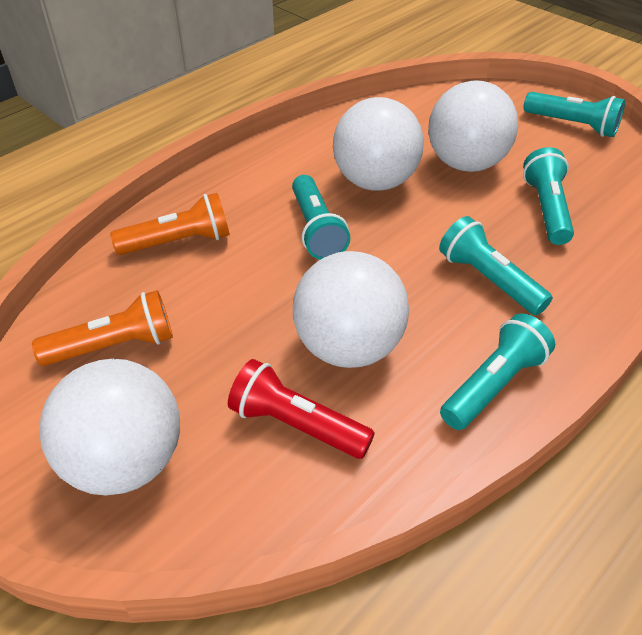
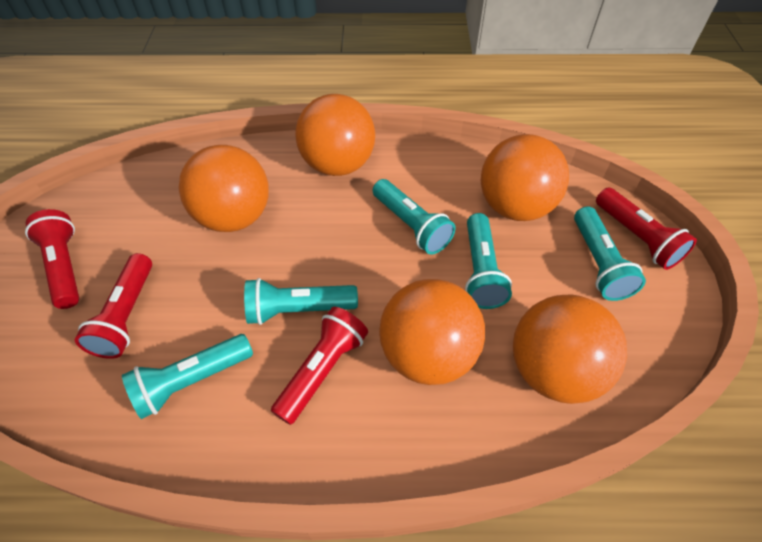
orange ball: 0 -> 5
orange flashlight: 2 -> 0
red flashlight: 1 -> 4
white ball: 4 -> 0

